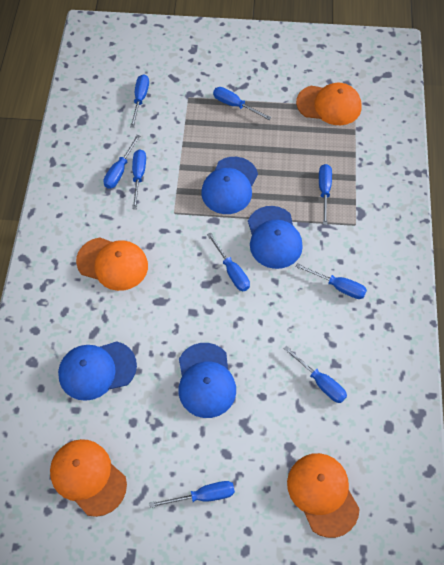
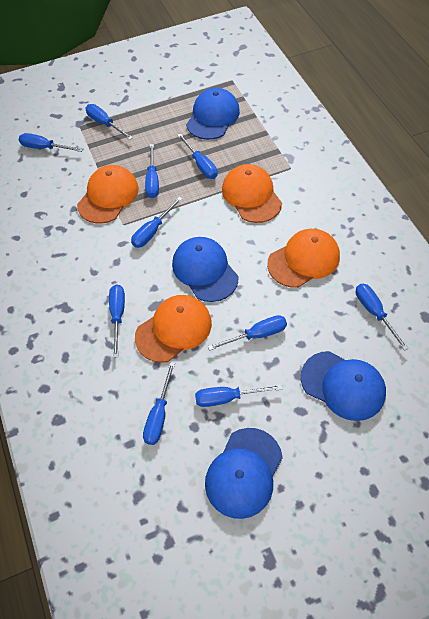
blue screwdriver: 9 -> 10

